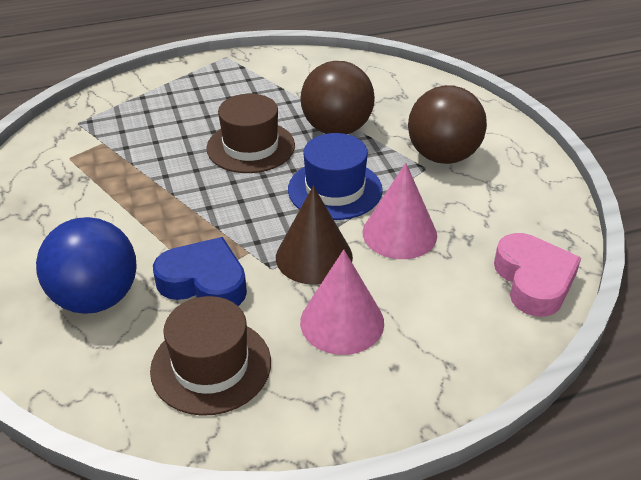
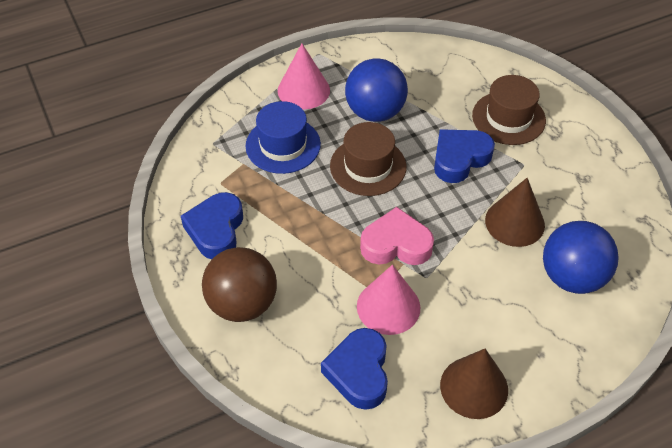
blue ball: 1 -> 2
blue heart: 1 -> 3
brown ball: 2 -> 1
brown cone: 1 -> 2

